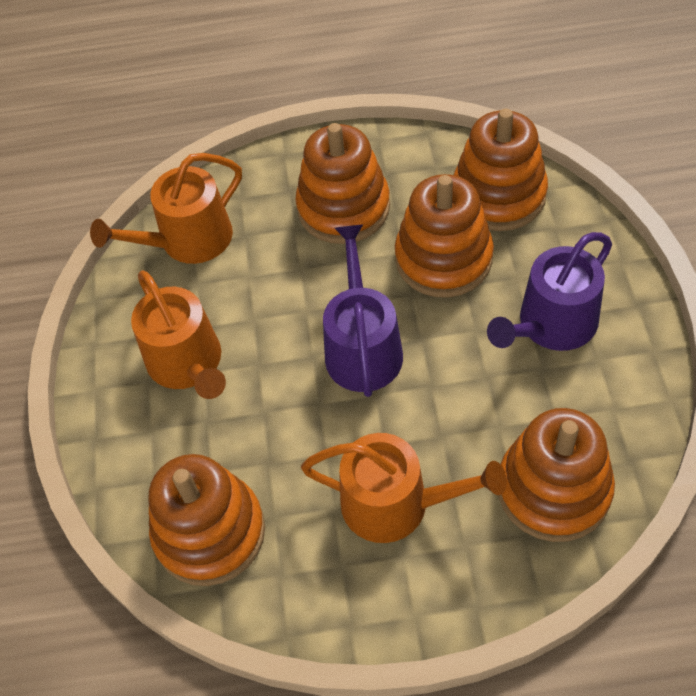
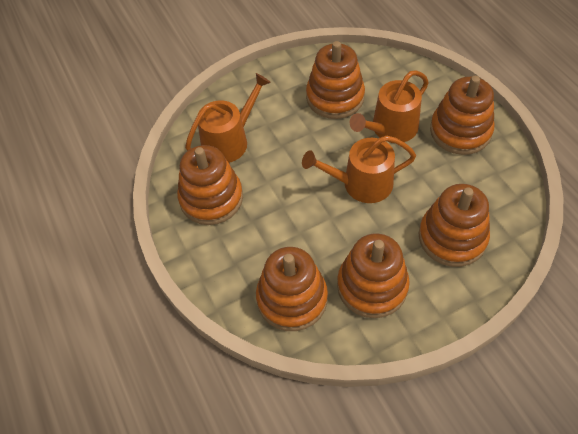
orange stacking toy: 5 -> 6
purple watering can: 2 -> 0

